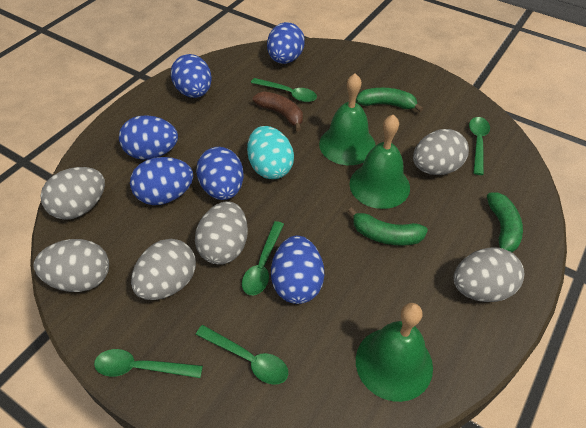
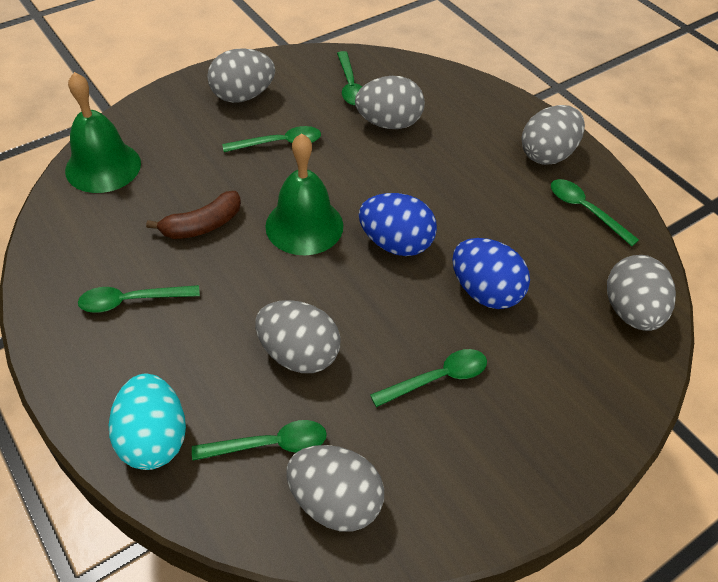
blue egg: 6 -> 2
green banana: 3 -> 0
green bell: 3 -> 2
green spoon: 5 -> 6

